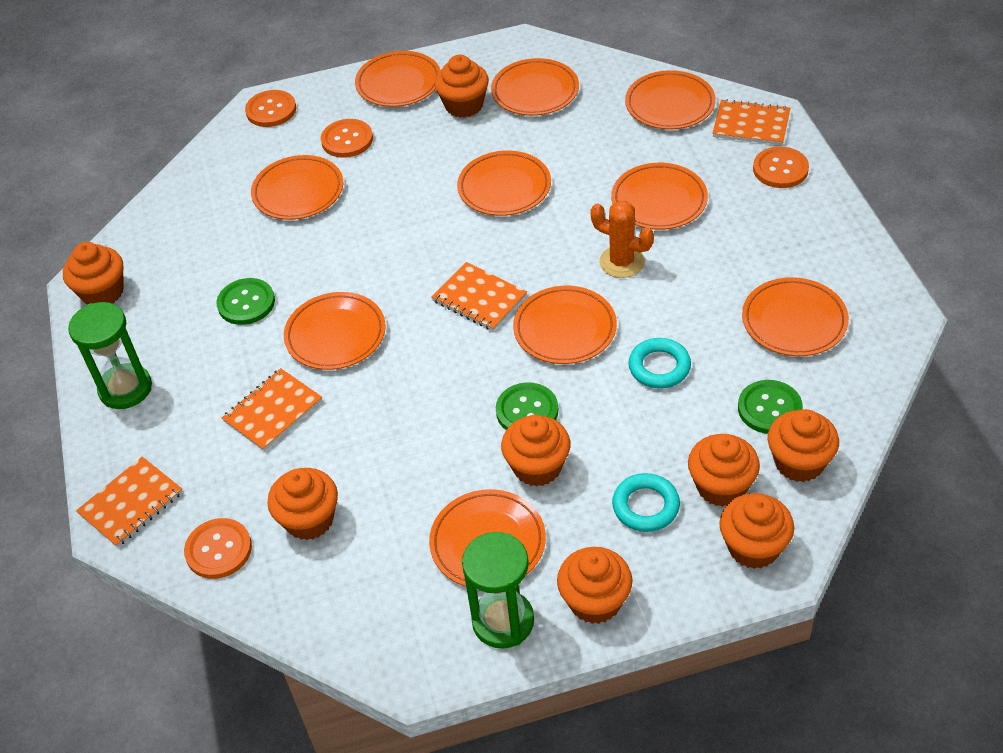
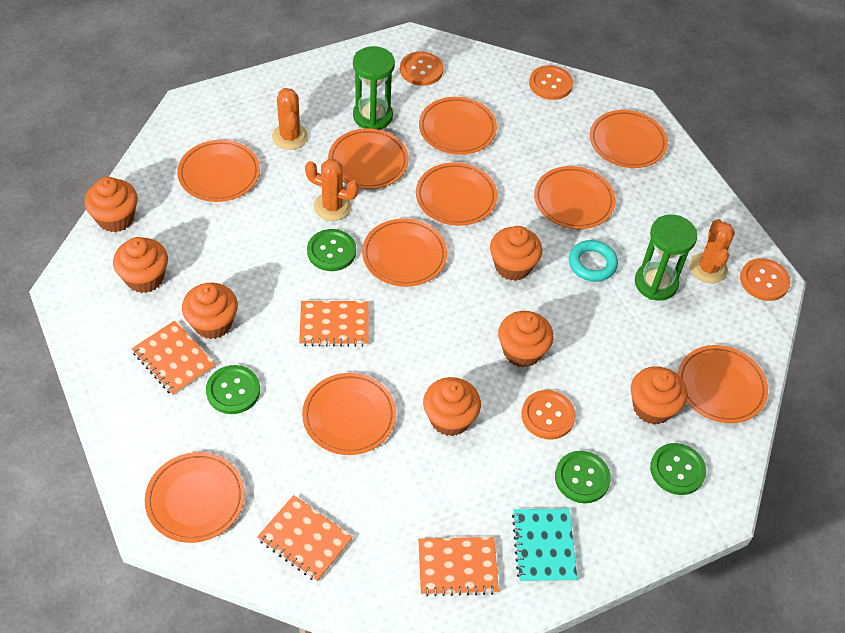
green button: 3 -> 4
orange cactus: 1 -> 3
orange cupcake: 8 -> 7
turquoise notebook: 0 -> 1
turquoise ring: 2 -> 1

